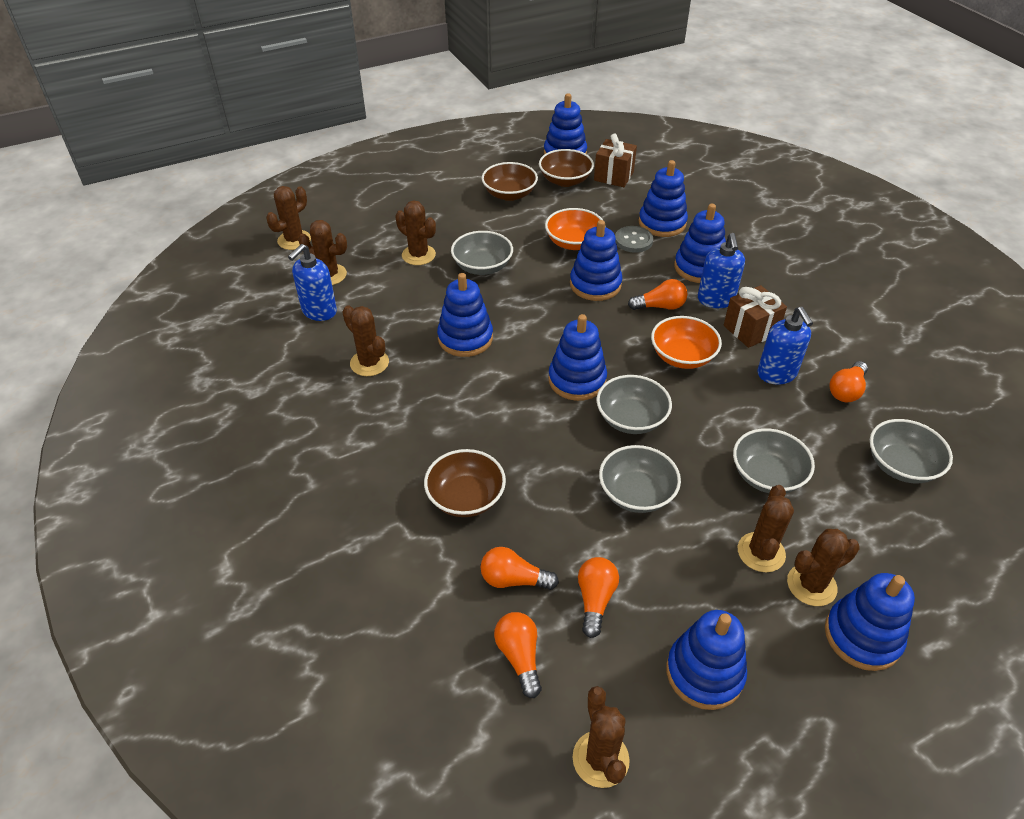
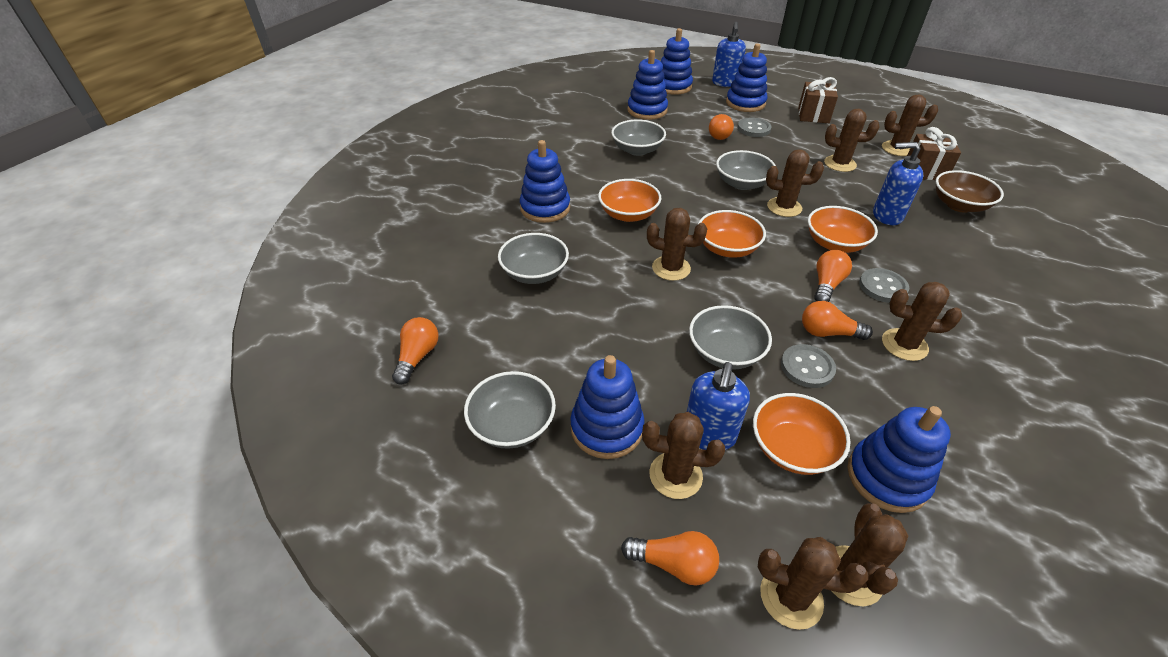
blue stacking toy: 8 -> 6
brown bowl: 3 -> 1
brown cactus: 7 -> 8
grey button: 1 -> 3
orange bowl: 2 -> 4

